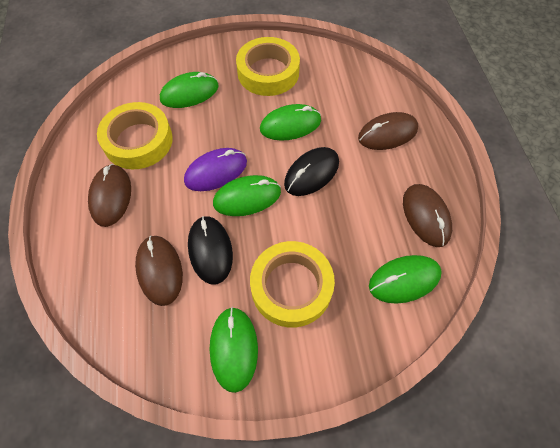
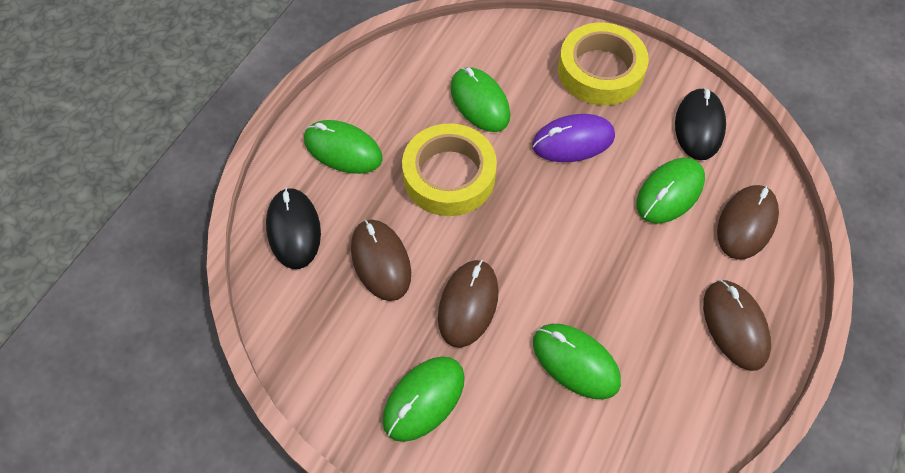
yellow tape: 3 -> 2

